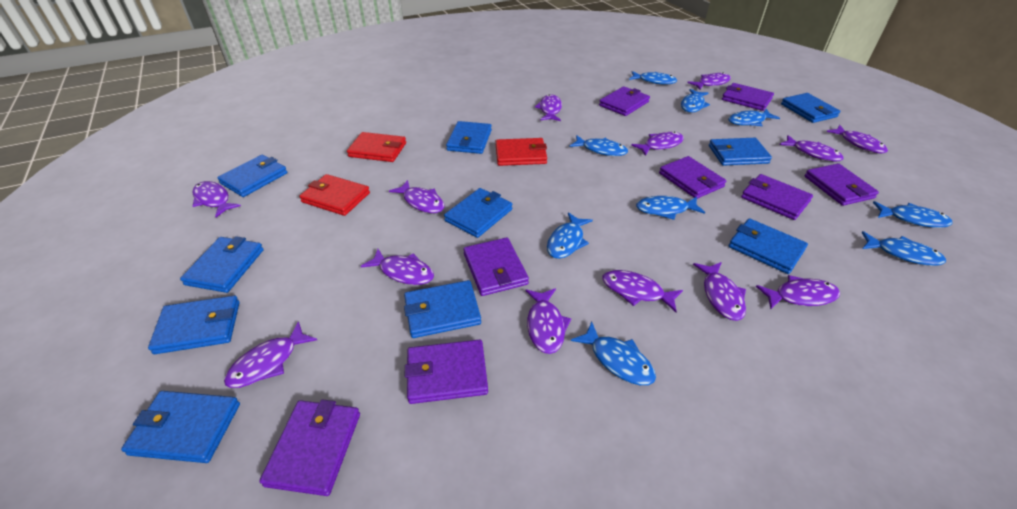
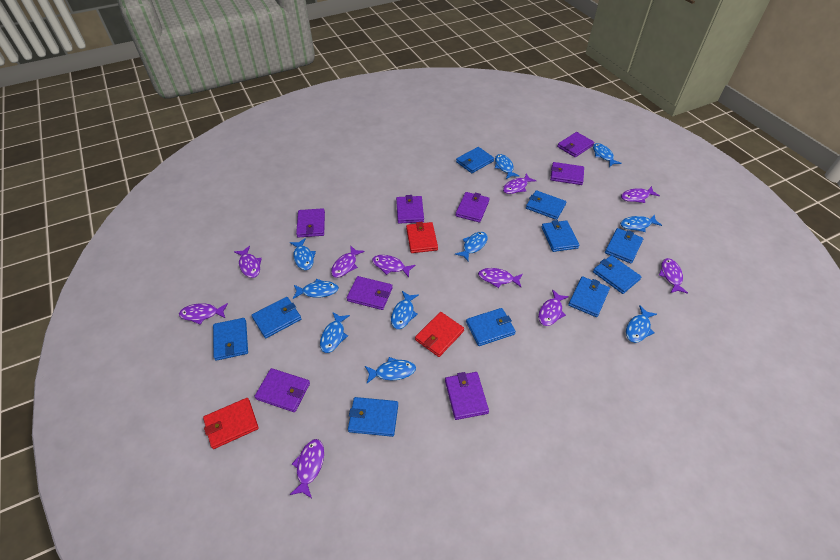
blue fish: 9 -> 10
purple fish: 13 -> 10

